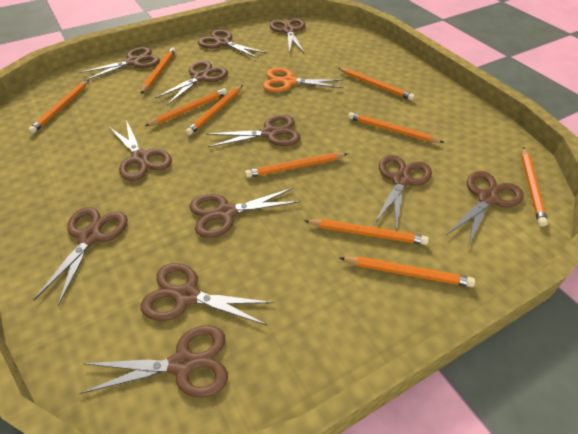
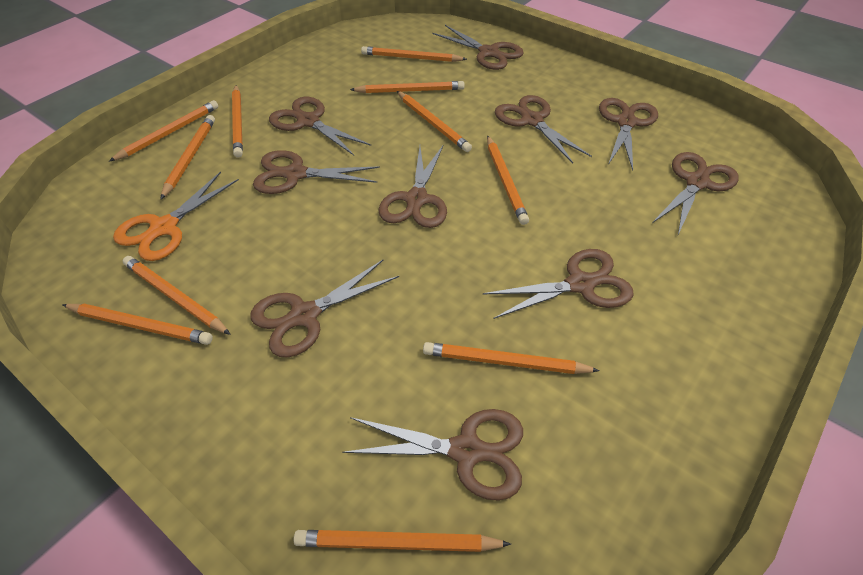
brown scissors: 12 -> 10
orange pencil: 10 -> 11

